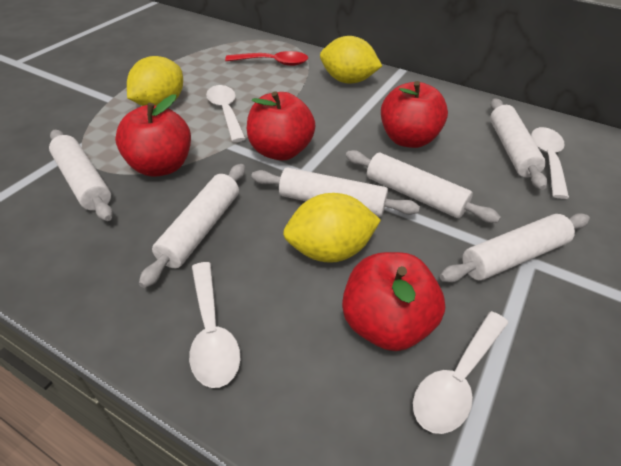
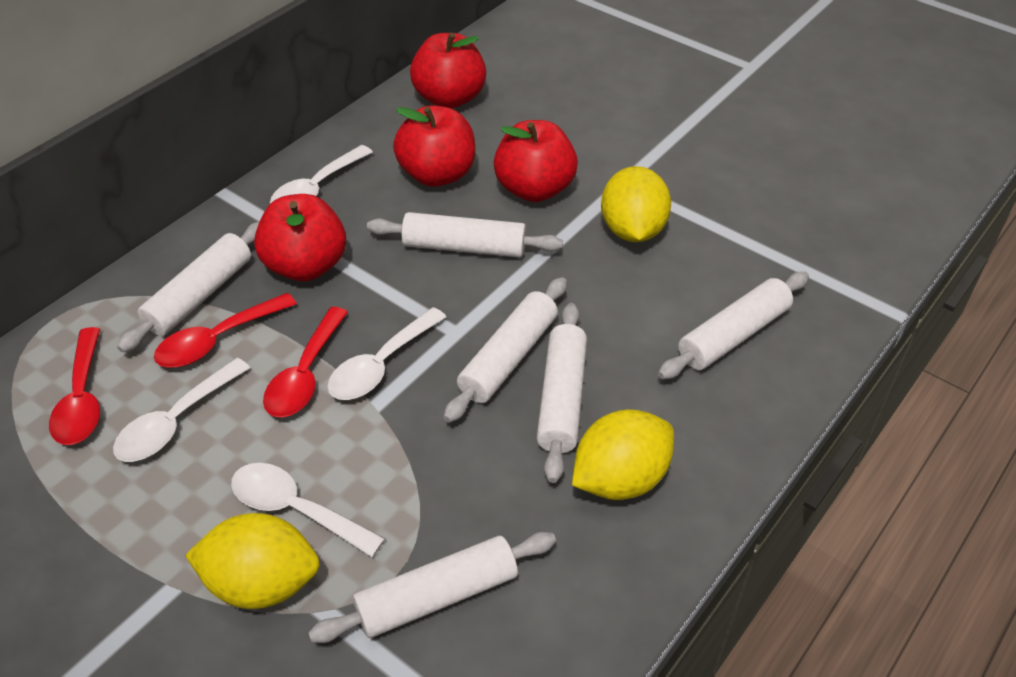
red spoon: 1 -> 3

